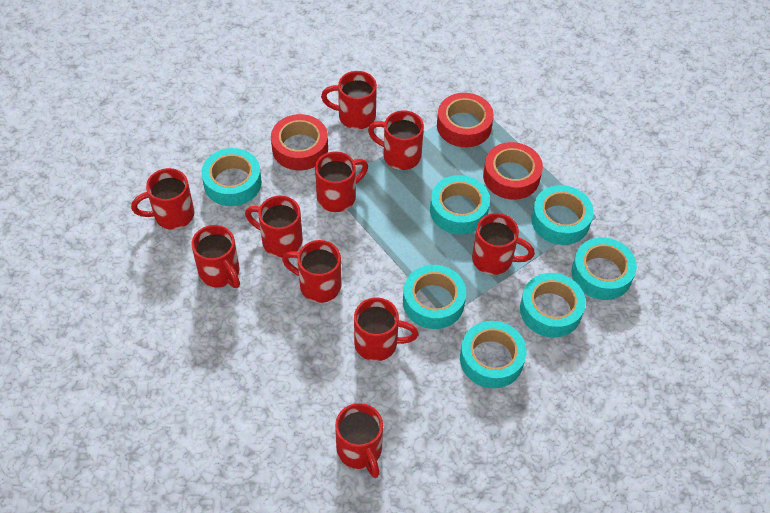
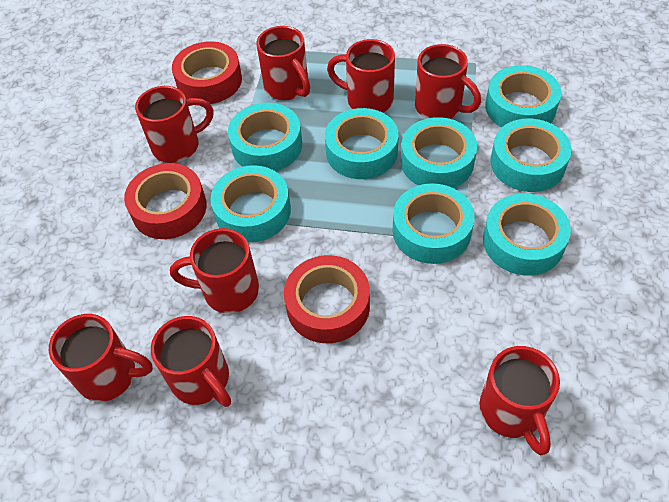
red mug: 10 -> 8
turquoise tape: 7 -> 8

